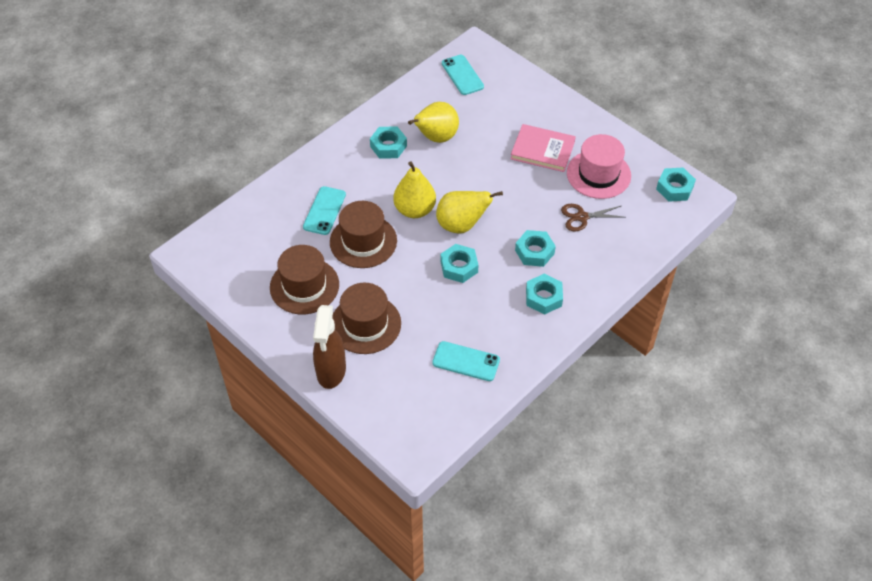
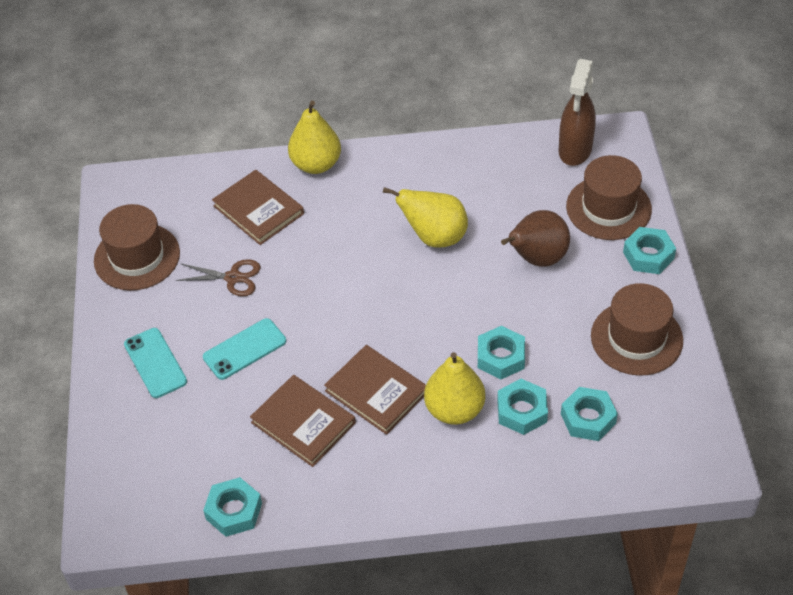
brown book: 0 -> 3
brown pear: 0 -> 1
pink book: 1 -> 0
pink hat: 1 -> 0
turquoise phone: 3 -> 2

